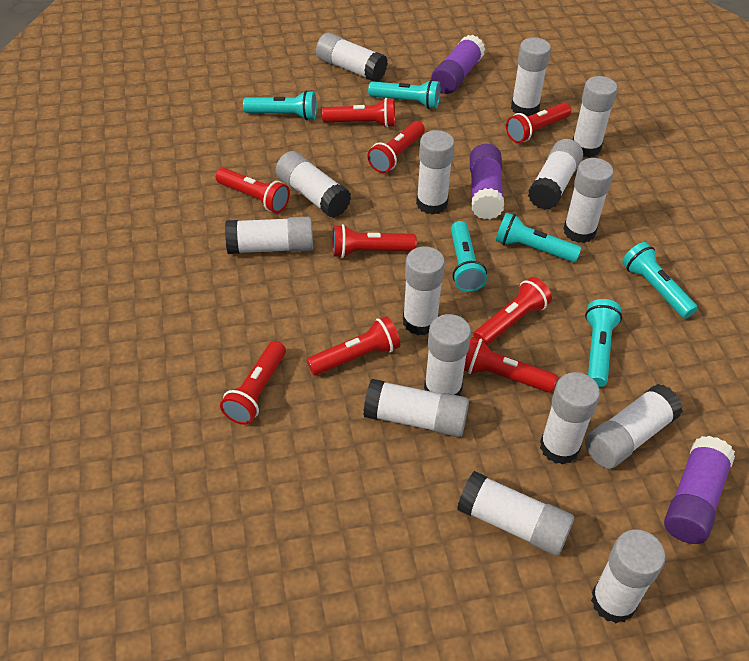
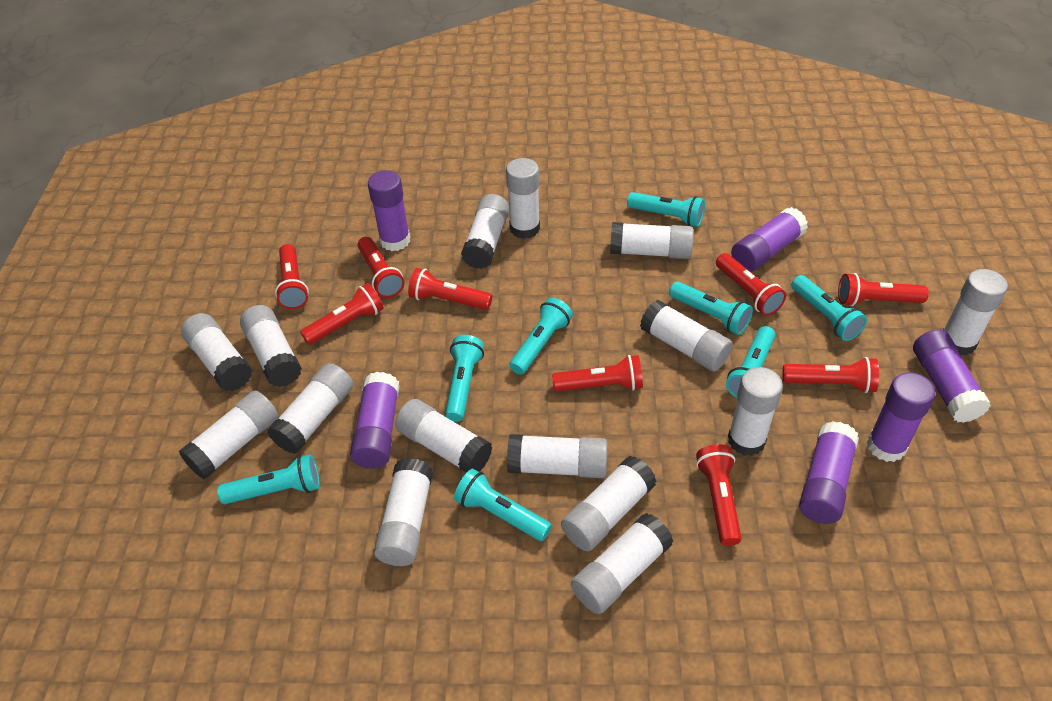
purple glue stick: 3 -> 6
turquoise flashlight: 6 -> 8

